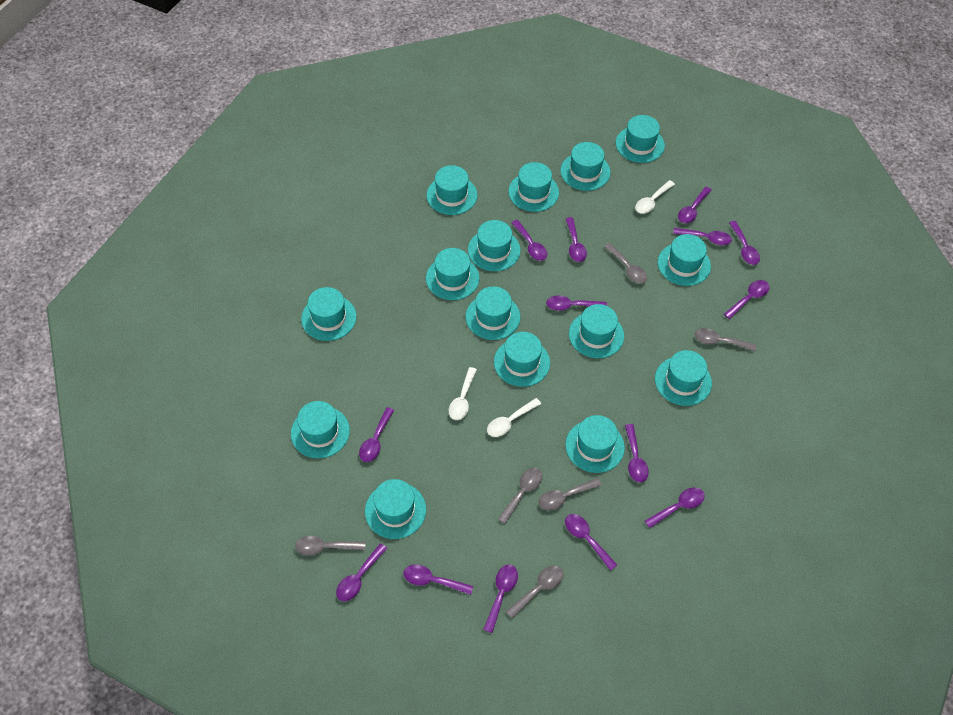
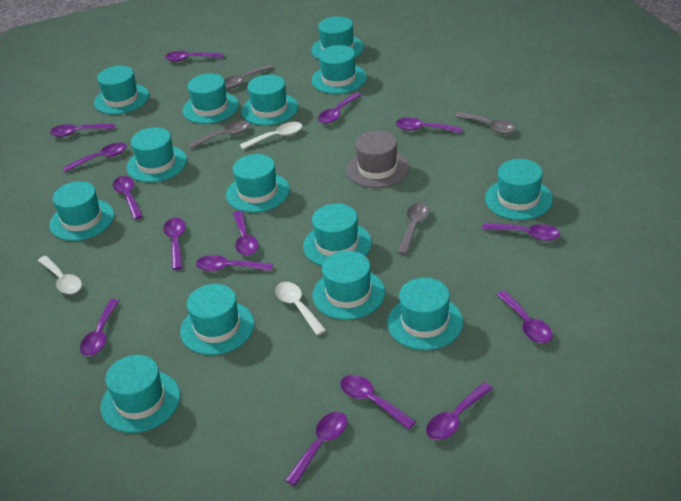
grey hat: 0 -> 1
grey spoon: 6 -> 4
purple spoon: 14 -> 15
turquoise hat: 15 -> 14

